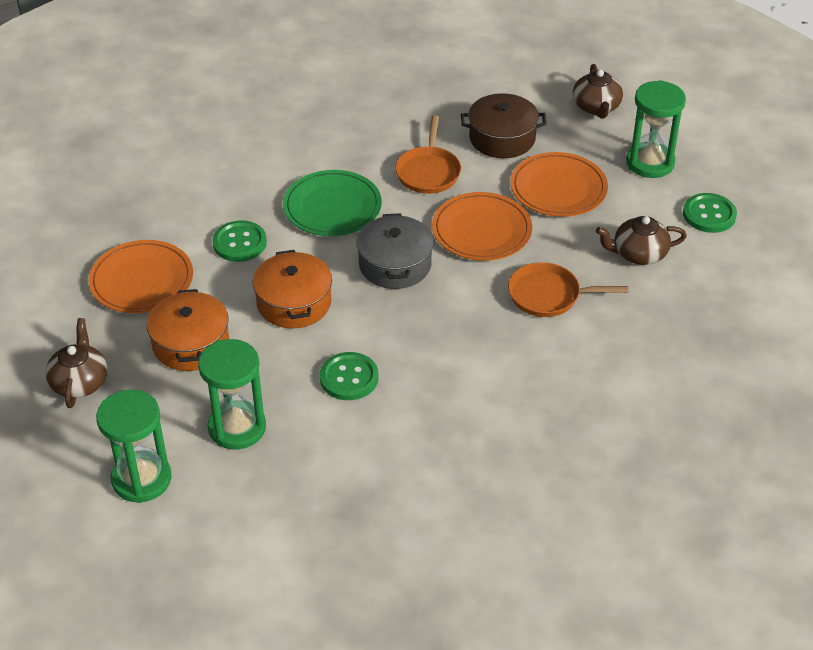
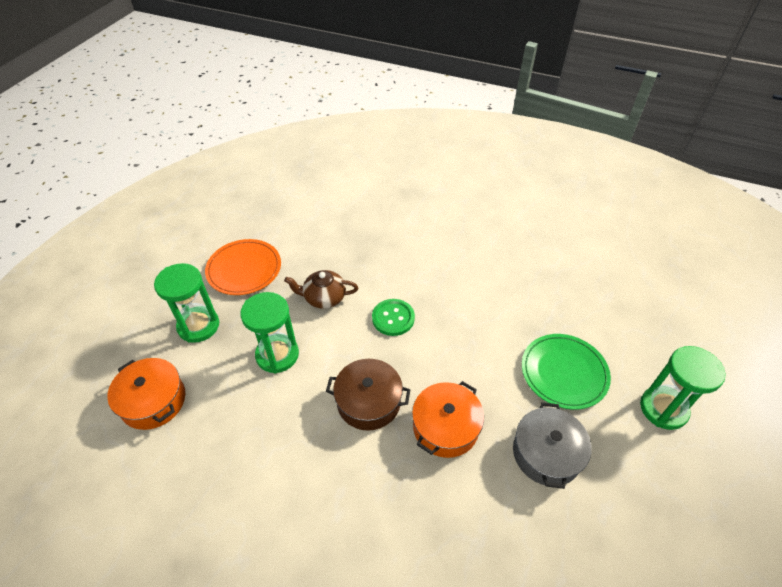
brown teapot: 3 -> 1
green button: 3 -> 1
orange pan: 2 -> 0
orange plate: 3 -> 1

